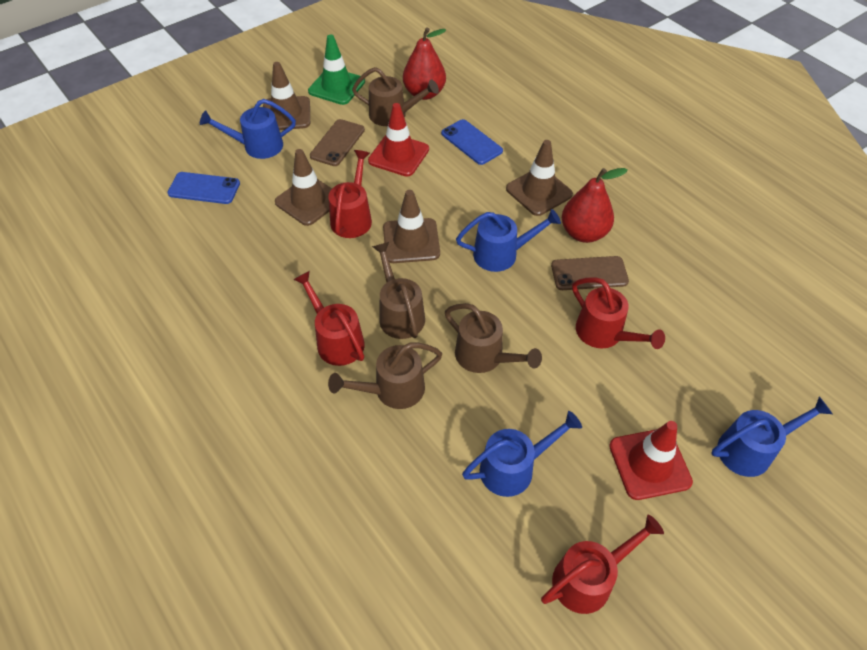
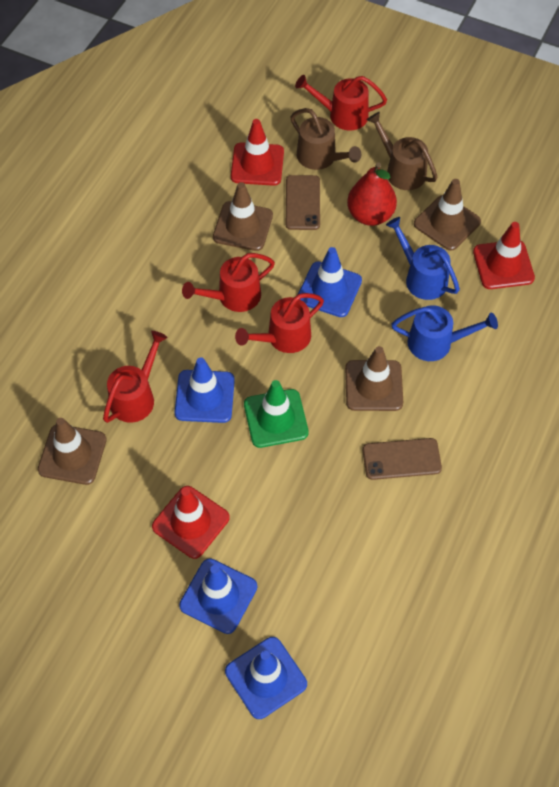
blue phone: 2 -> 0
blue traffic cone: 0 -> 4
blue watering can: 4 -> 2
brown watering can: 4 -> 2
red pear: 2 -> 1
red traffic cone: 2 -> 3

